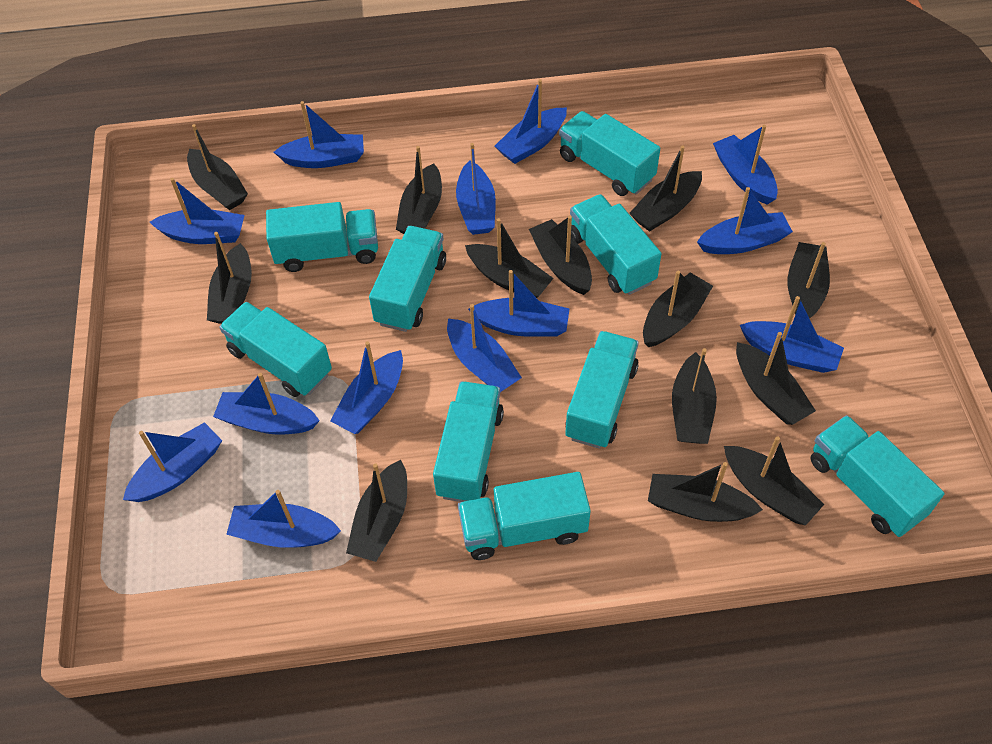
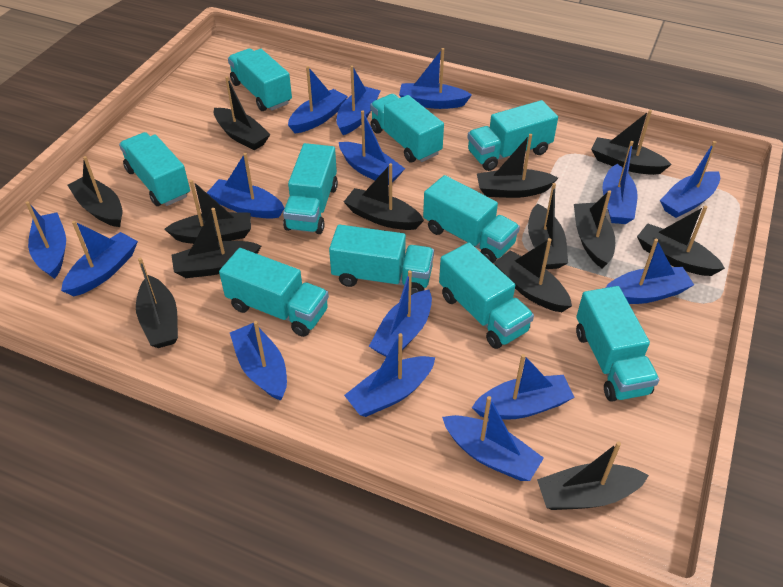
blue boat: 13 -> 15
turquoise truck: 9 -> 10

